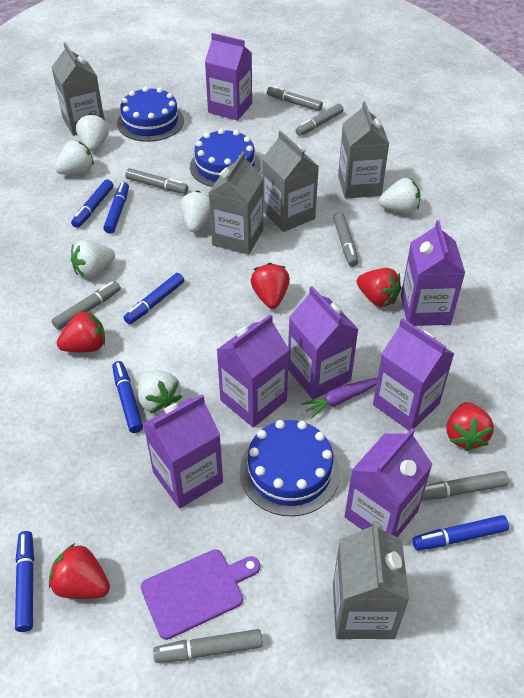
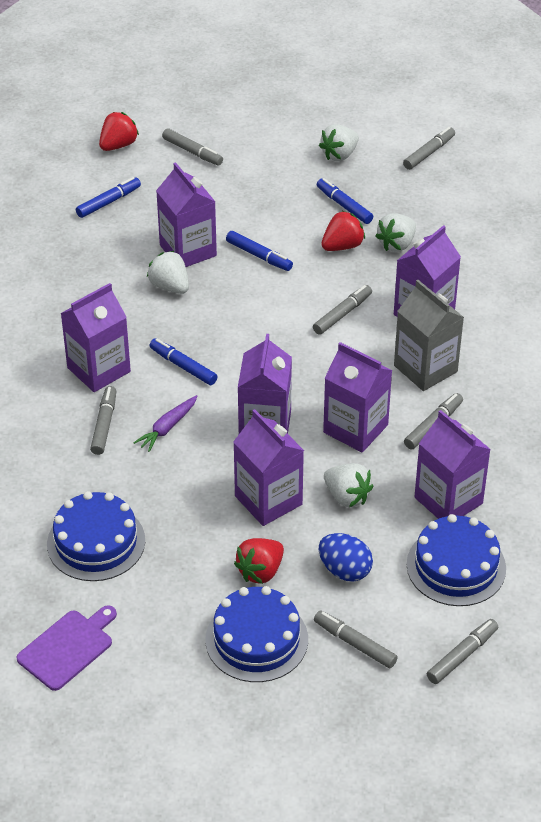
blue egg: 0 -> 1
blue marker: 6 -> 4
grey carton: 5 -> 1
red strawberry: 5 -> 3
white strawberry: 6 -> 4

